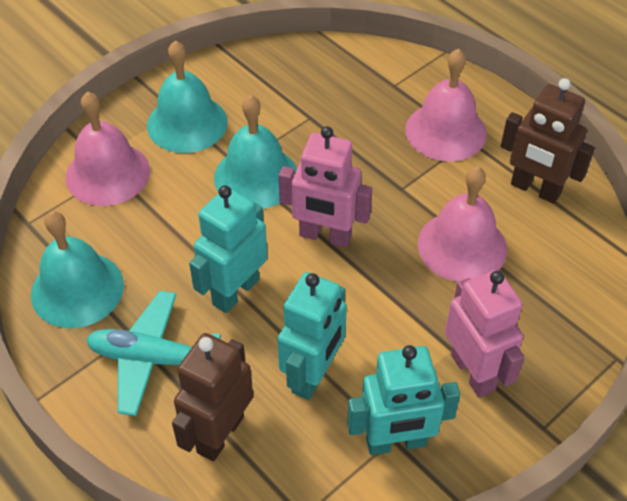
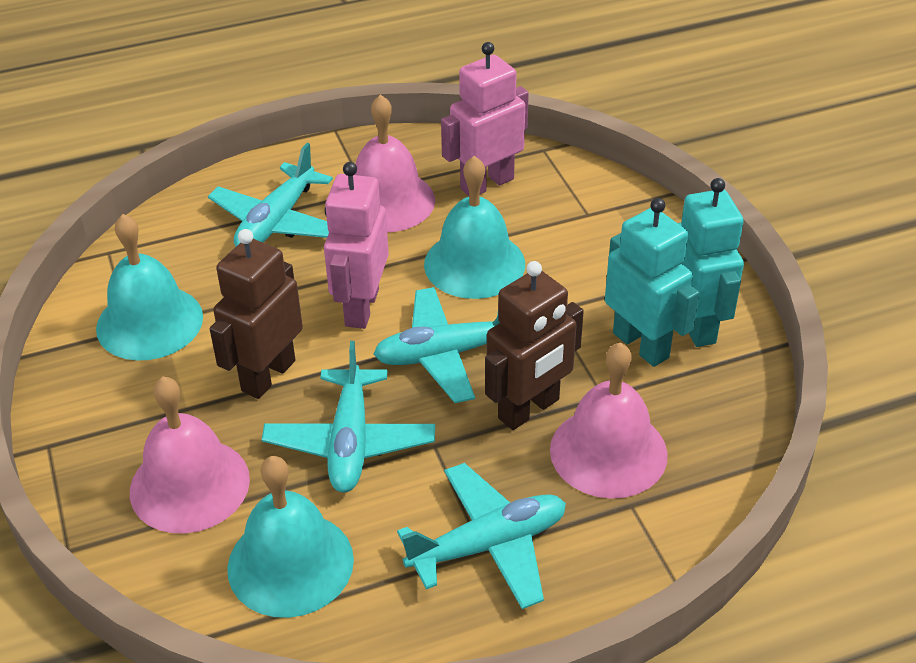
turquoise plane: 1 -> 4
turquoise robot: 3 -> 2

